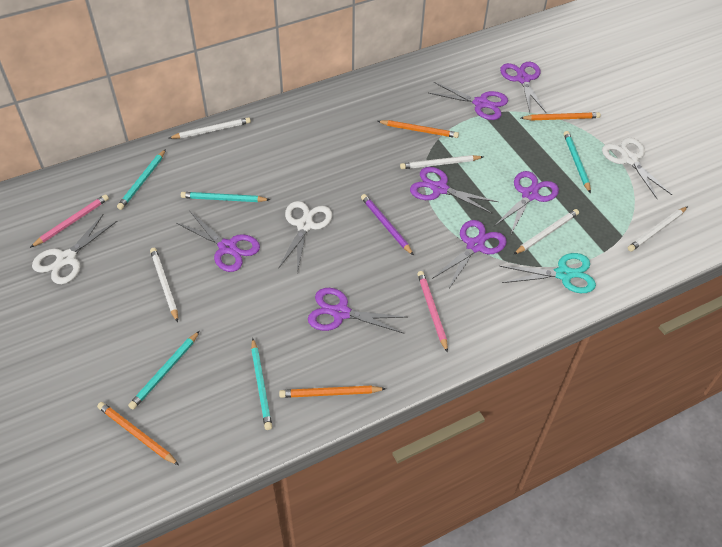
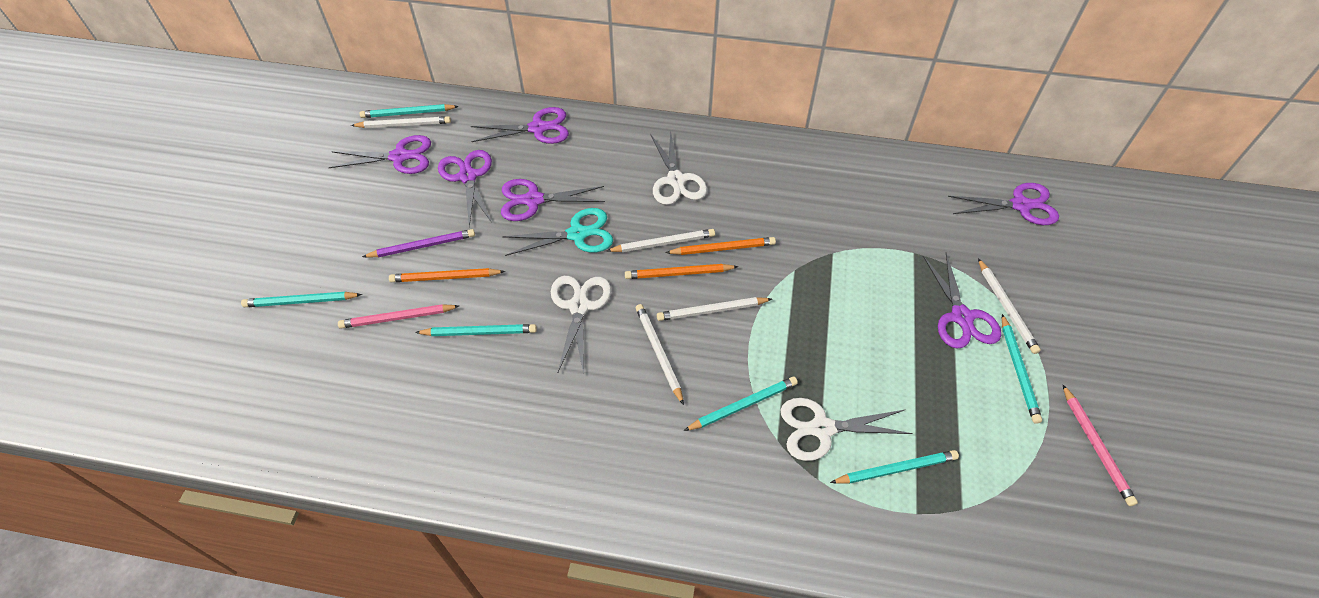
orange pencil: 4 -> 3
purple scissors: 7 -> 6
turquoise pencil: 5 -> 6

